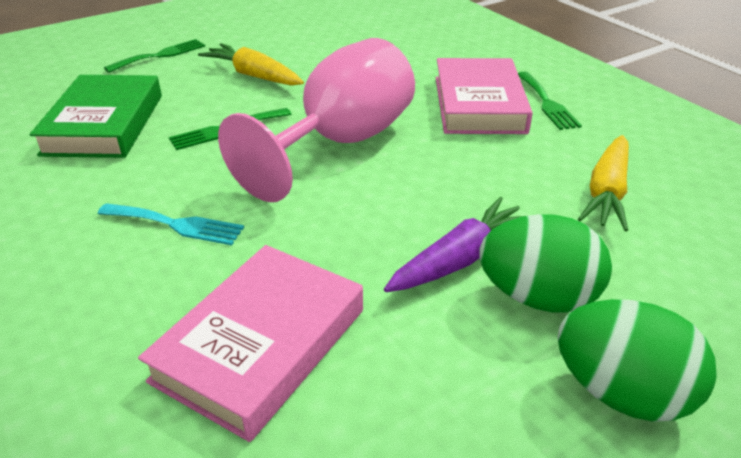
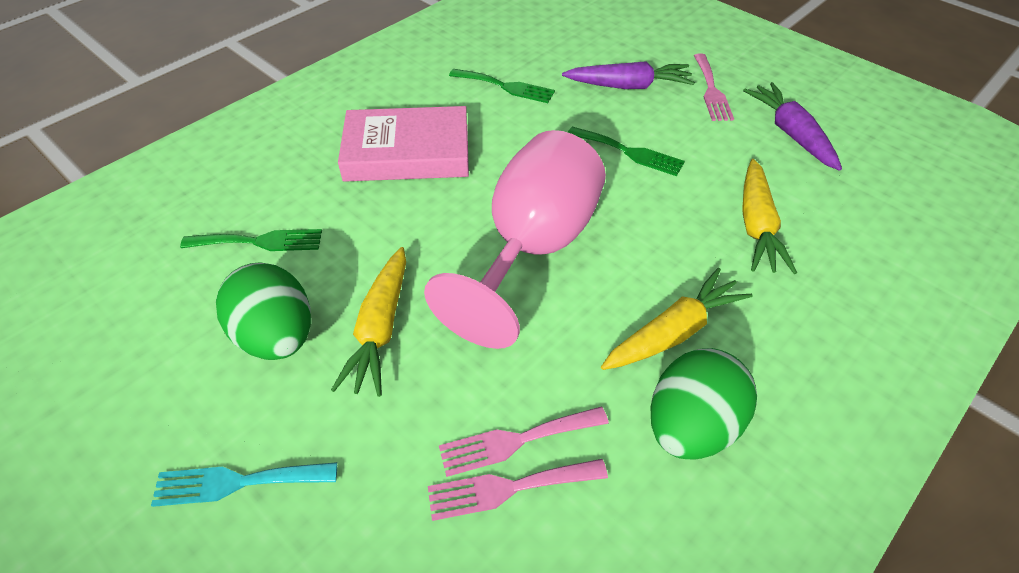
green book: 1 -> 0
pink book: 2 -> 1
pink fork: 0 -> 3
purple carrot: 1 -> 2
yellow carrot: 2 -> 3

